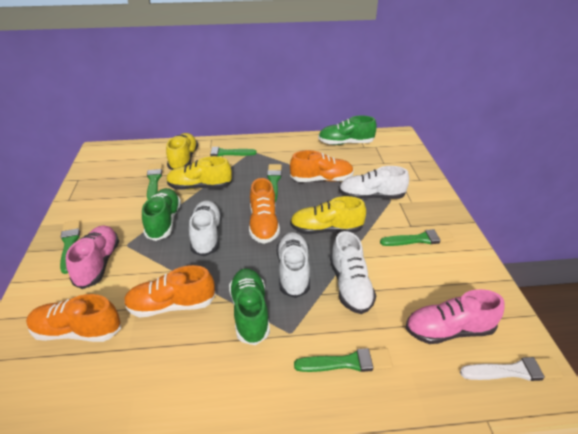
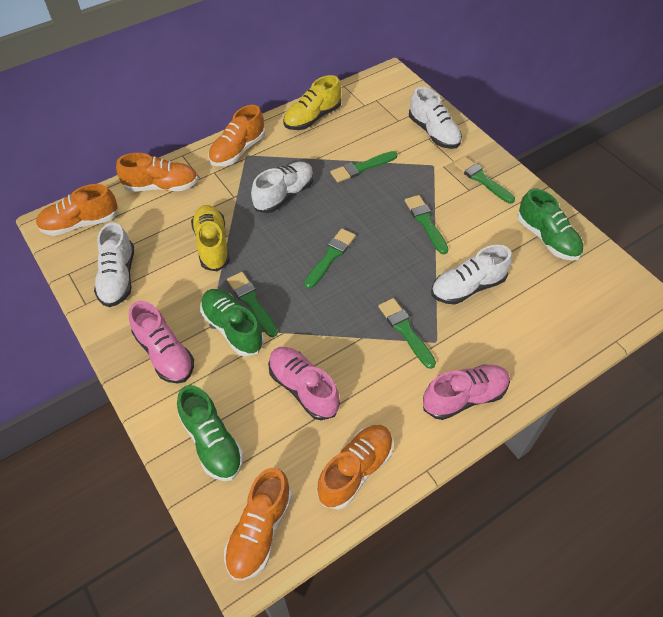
orange shoe: 4 -> 5
pink shoe: 2 -> 3
white brush: 1 -> 0
yellow shoe: 3 -> 2

